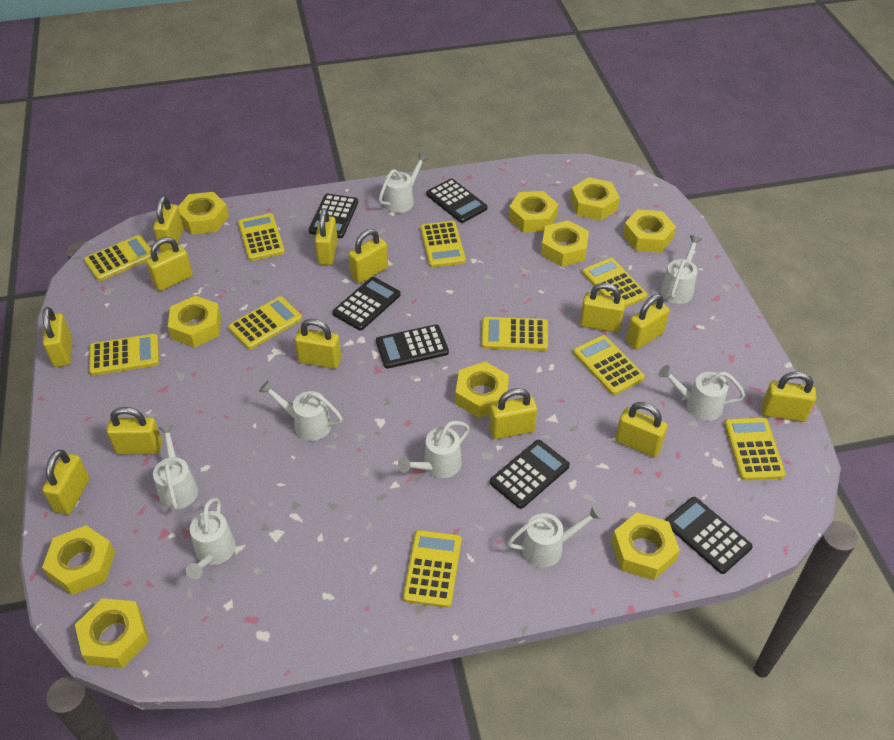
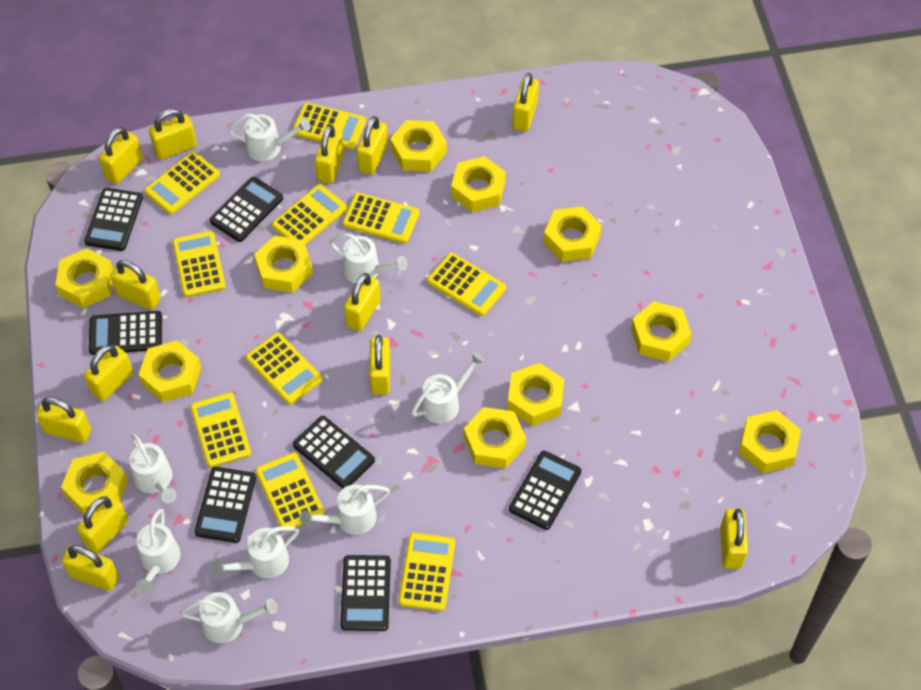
black calculator: 6 -> 7
yellow nut: 10 -> 11

